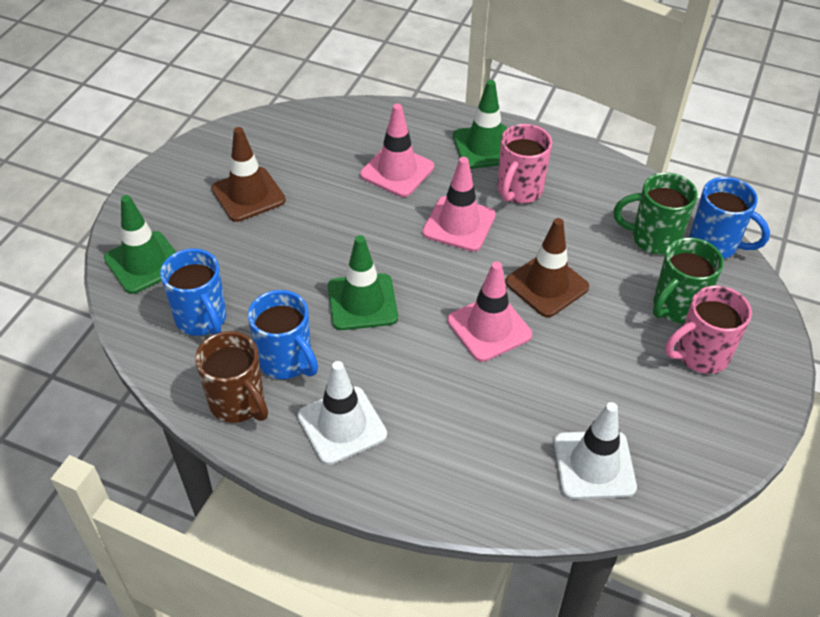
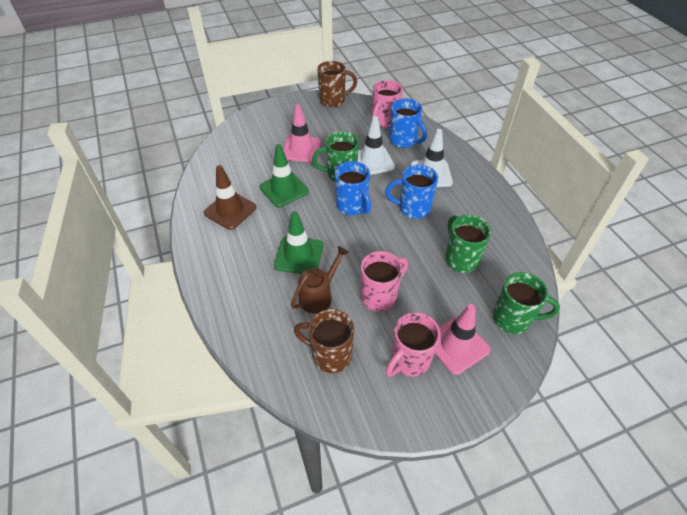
brown mug: 1 -> 2
brown traffic cone: 2 -> 1
brown watering can: 0 -> 1
green mug: 2 -> 3
green traffic cone: 3 -> 2
pink mug: 2 -> 3
pink traffic cone: 3 -> 2

